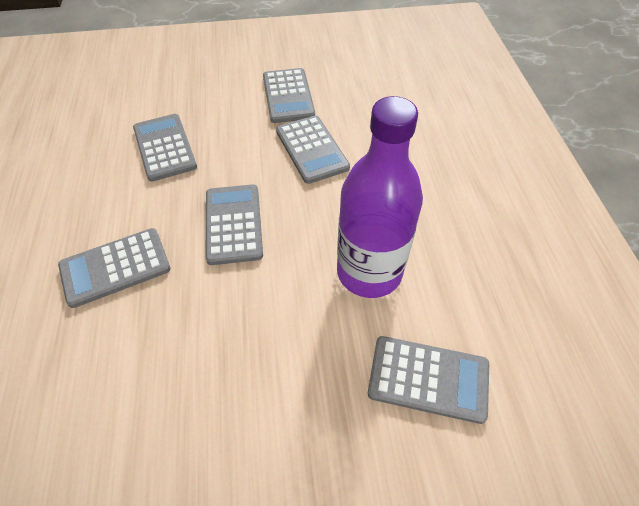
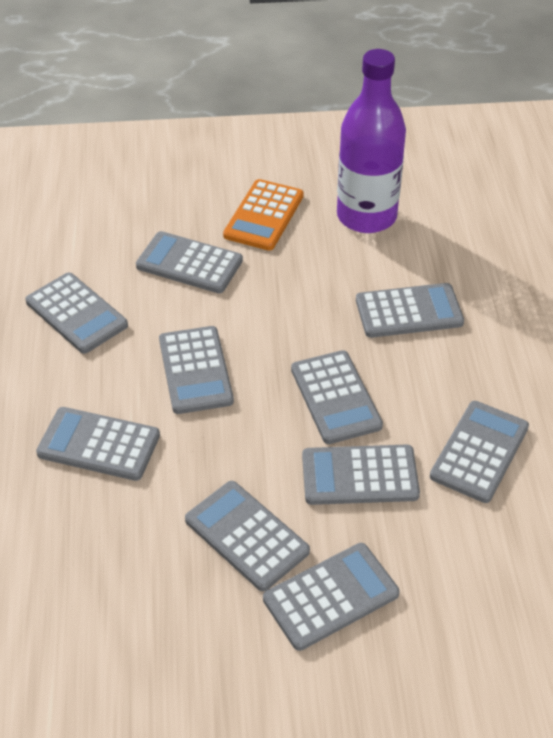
grey calculator: 6 -> 10
orange calculator: 0 -> 1

